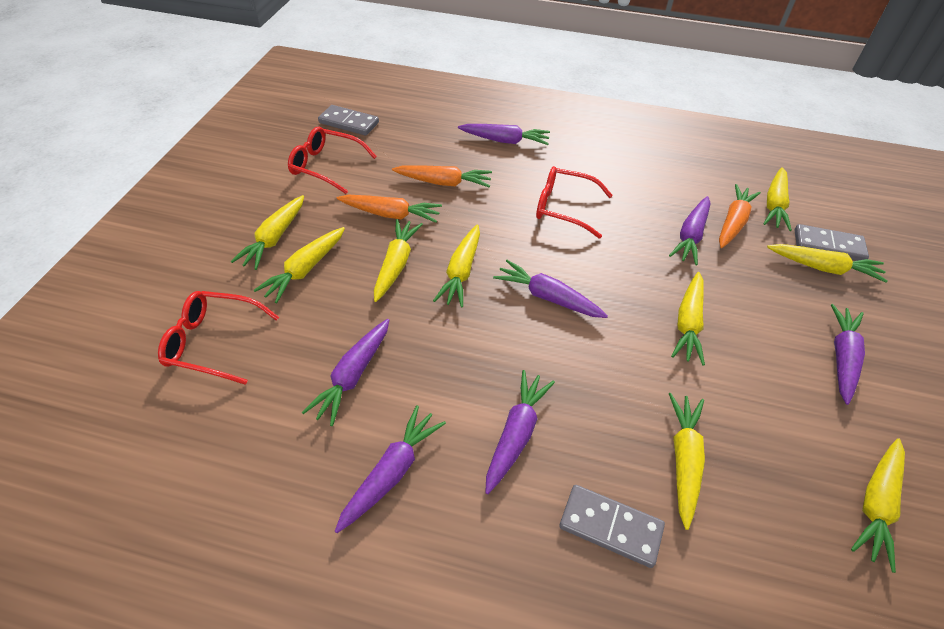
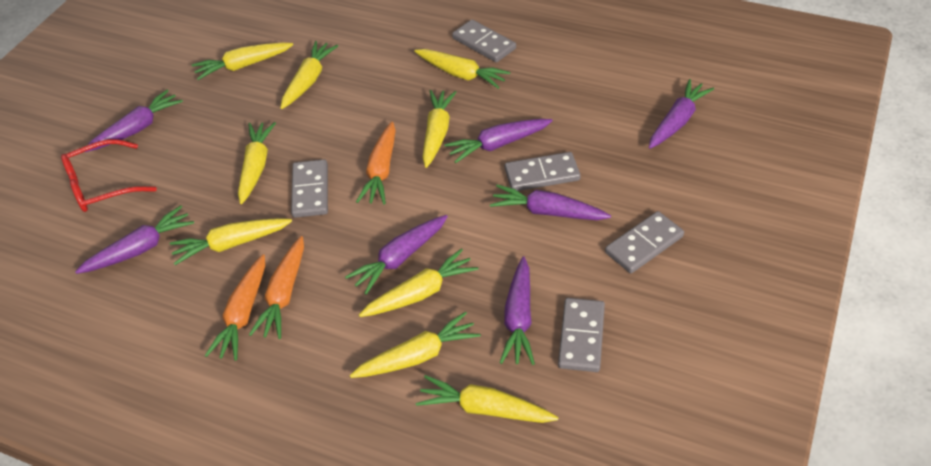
grey domino: 3 -> 5
red glasses: 3 -> 1

